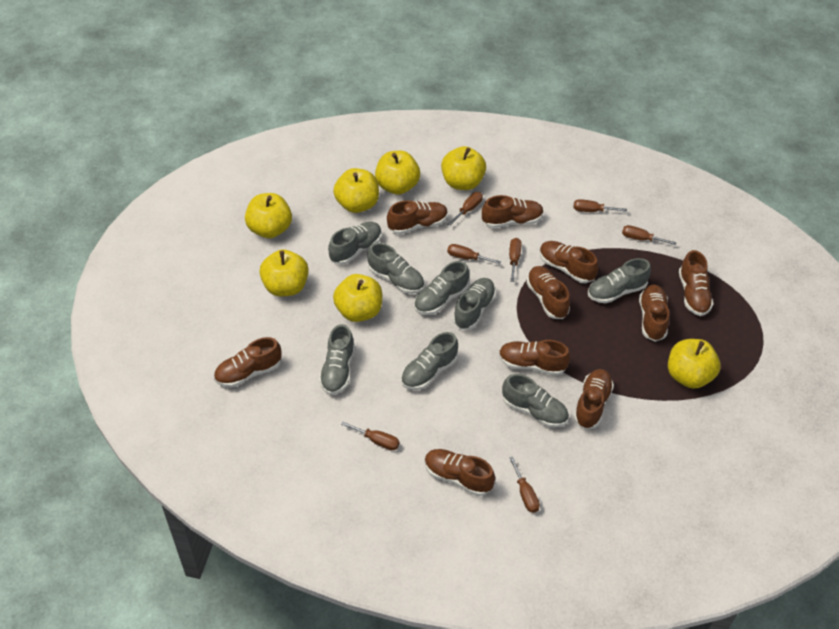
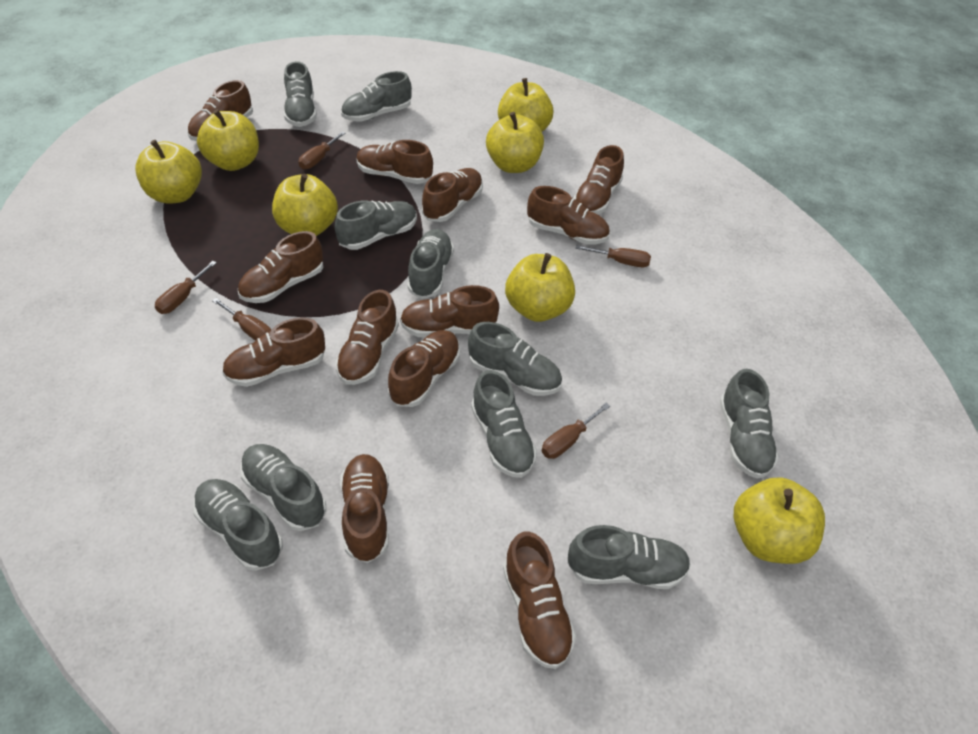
brown screwdriver: 7 -> 5
brown shoe: 10 -> 12
grey shoe: 8 -> 10

